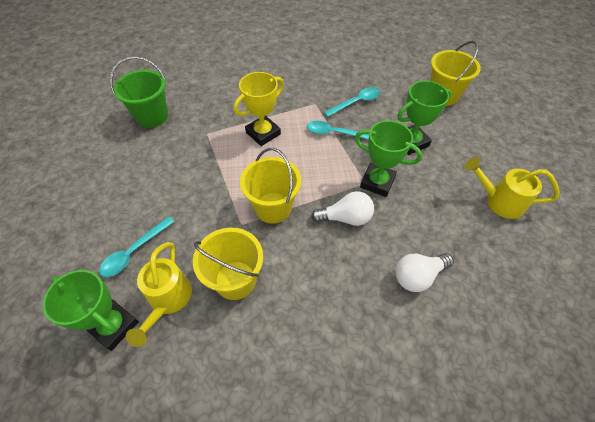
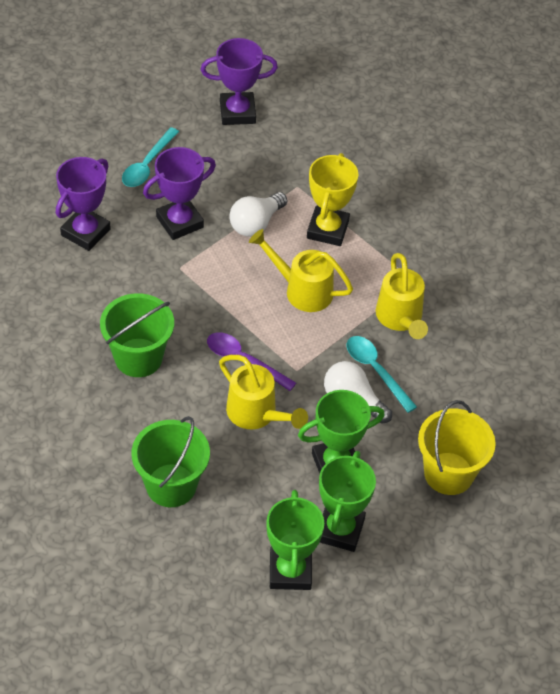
green bucket: 1 -> 2
purple spoon: 0 -> 1
purple trophy: 0 -> 3
turquoise spoon: 3 -> 2
yellow bucket: 3 -> 1
yellow watering can: 2 -> 3

